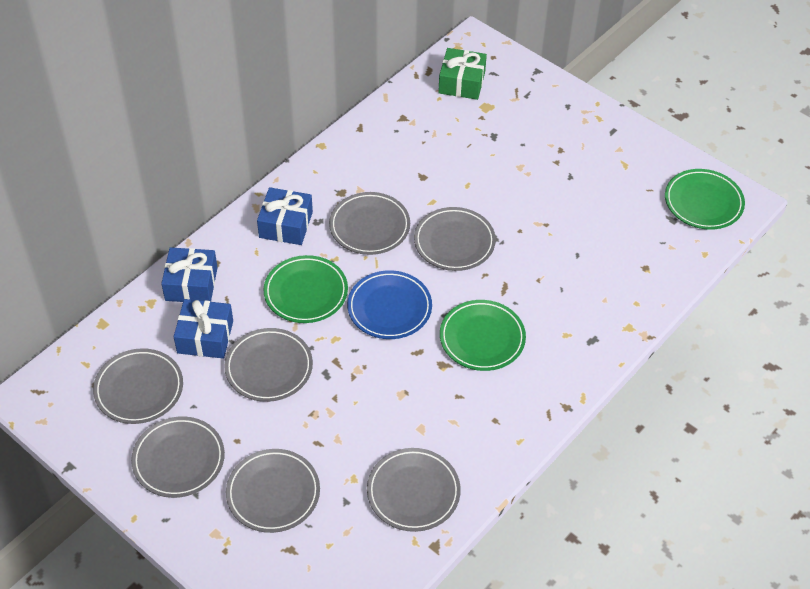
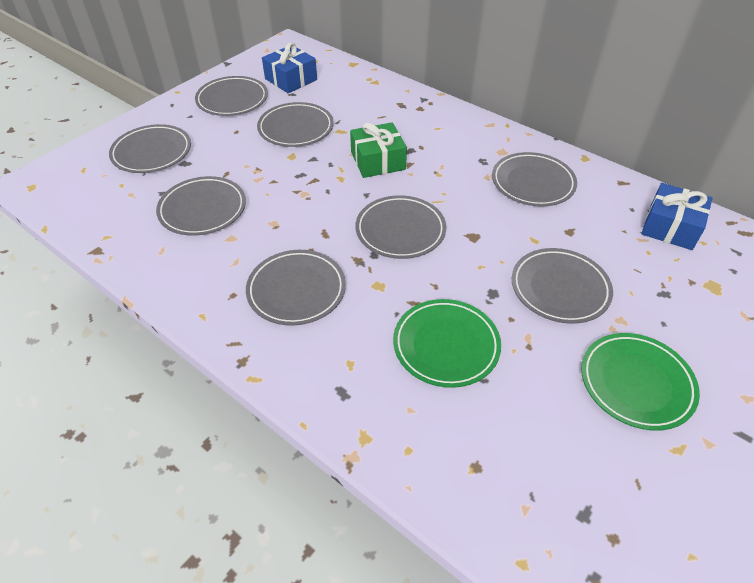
blue gift: 3 -> 2
blue plate: 1 -> 0
green plate: 3 -> 2
grey plate: 7 -> 8

